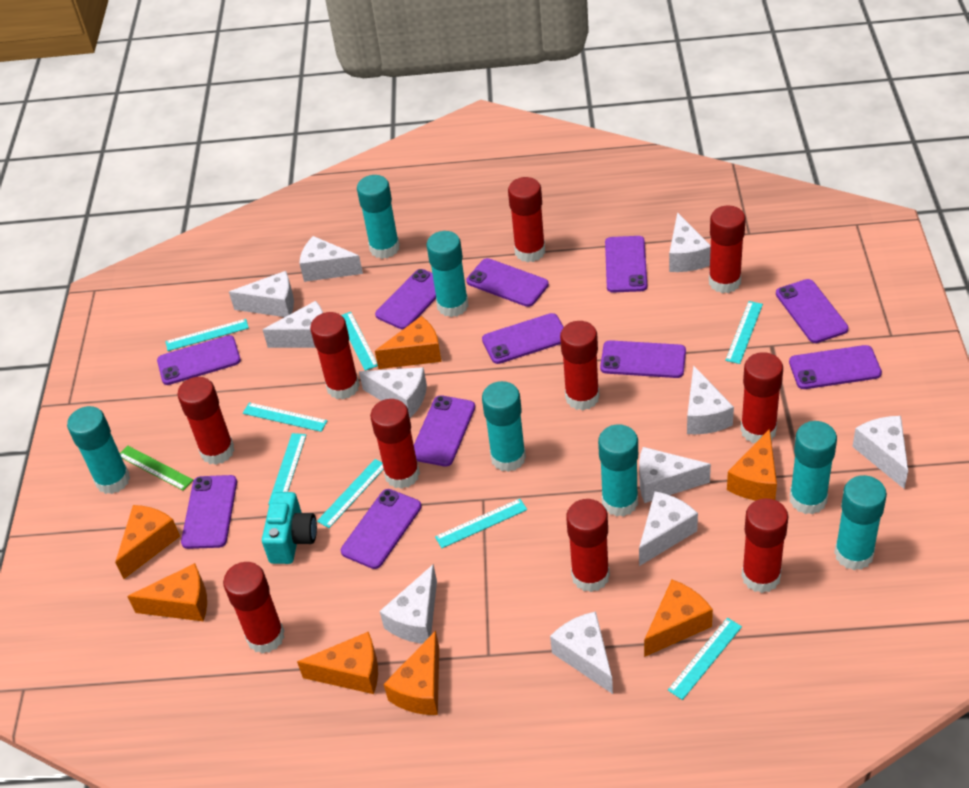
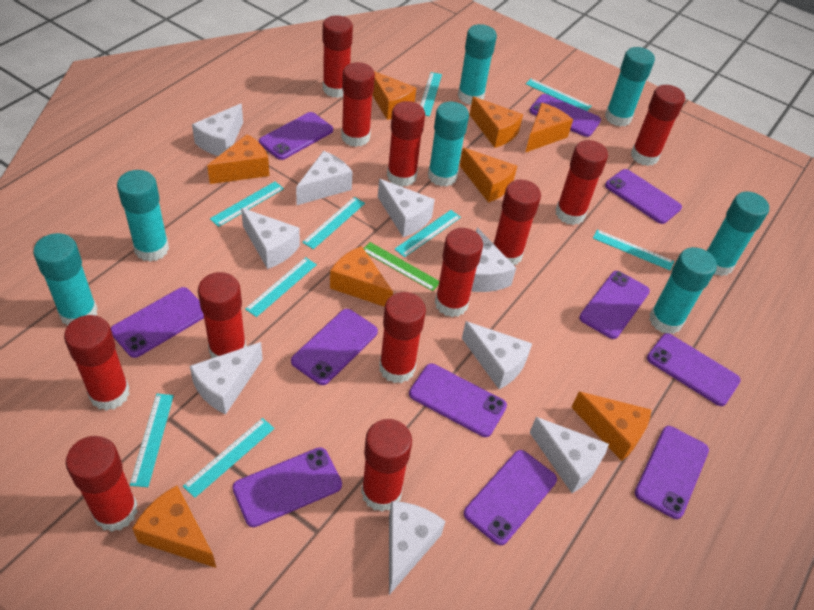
orange cheese: 7 -> 8
red glue stick: 10 -> 12
turquoise camera: 1 -> 0
turquoise ruler: 8 -> 9
white cheese: 11 -> 9

